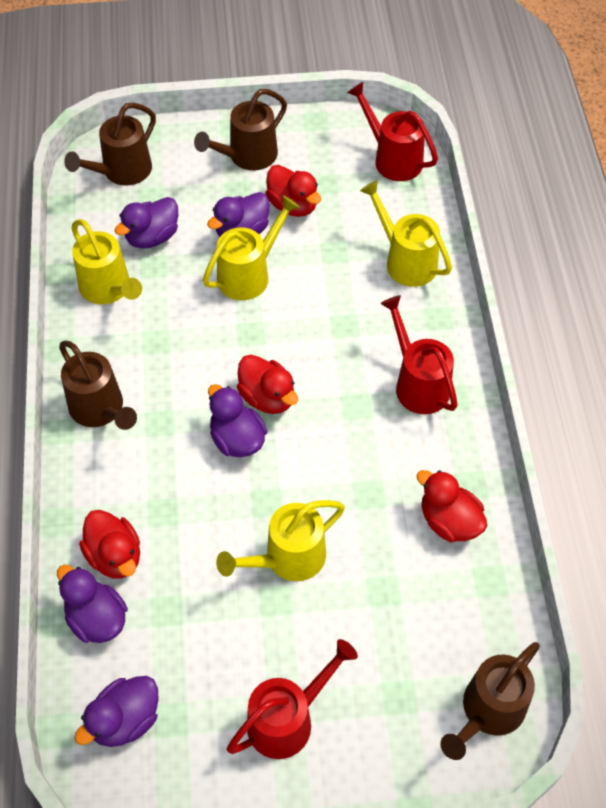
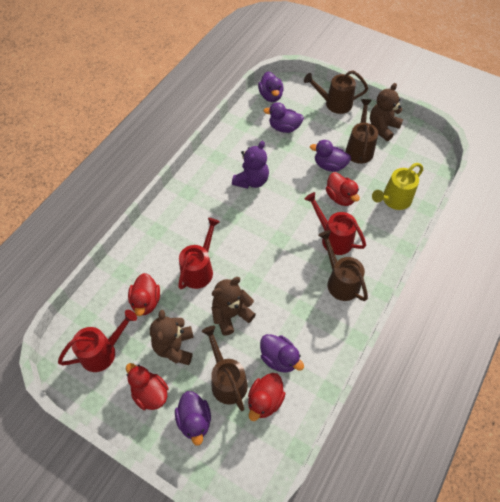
brown teddy bear: 0 -> 3
purple teddy bear: 0 -> 1
yellow watering can: 4 -> 1

